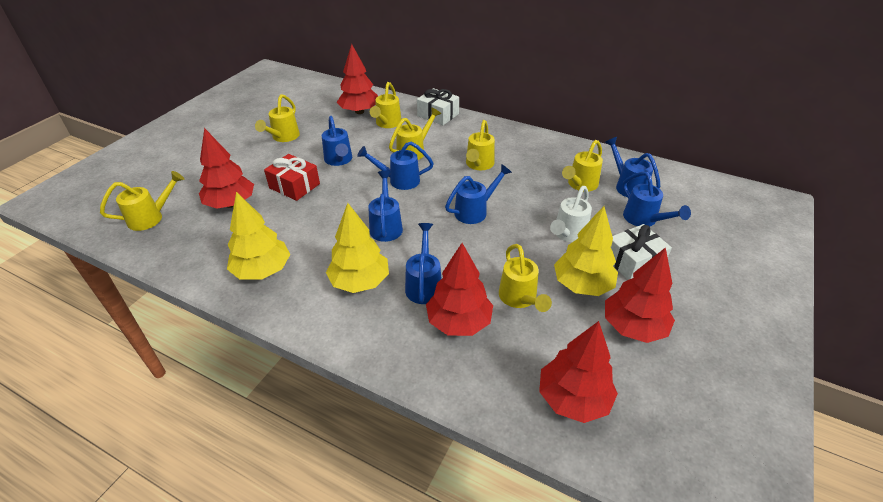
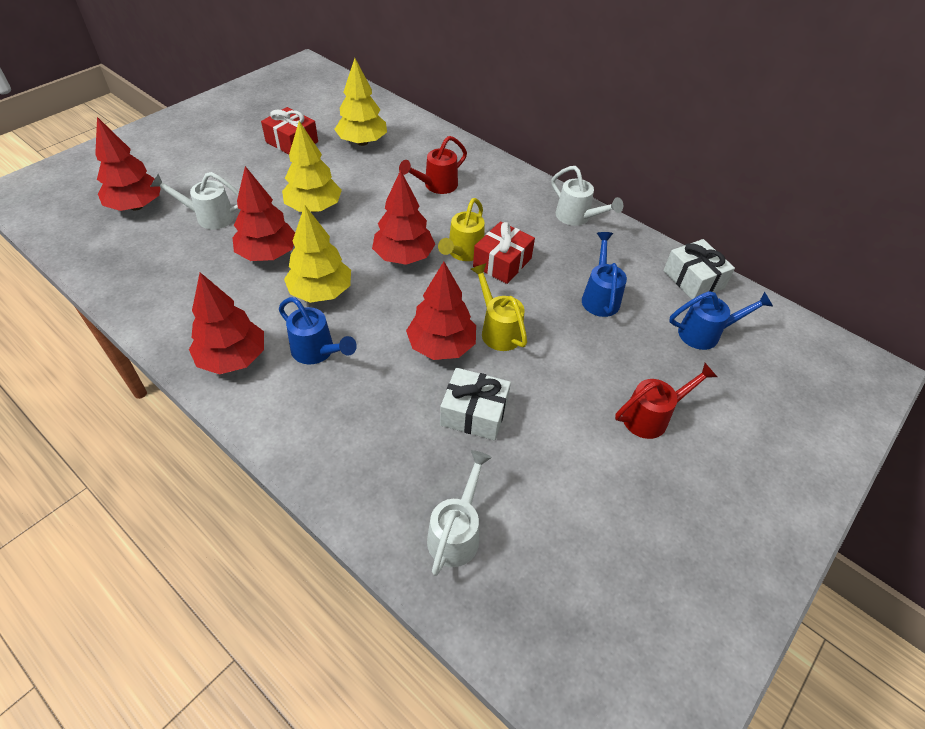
blue watering can: 7 -> 3
red gift: 1 -> 2
red watering can: 0 -> 2
white watering can: 1 -> 3
yellow watering can: 7 -> 2

